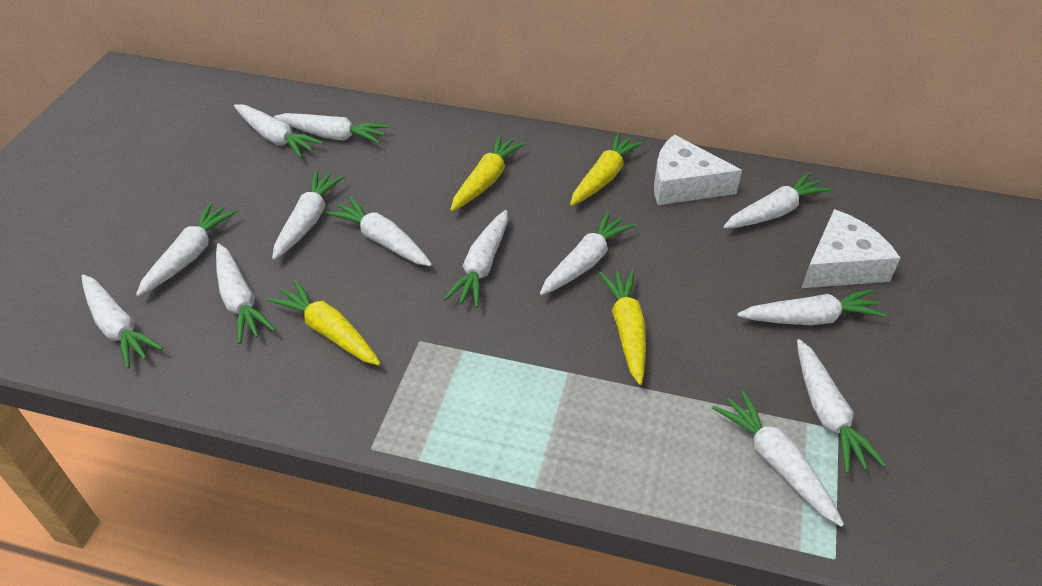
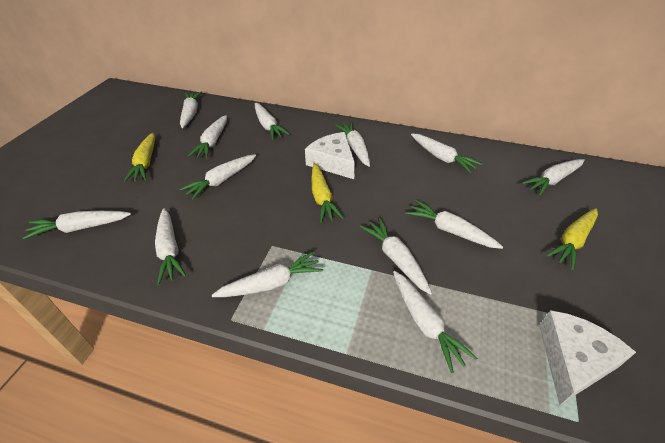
yellow carrot: 4 -> 3

